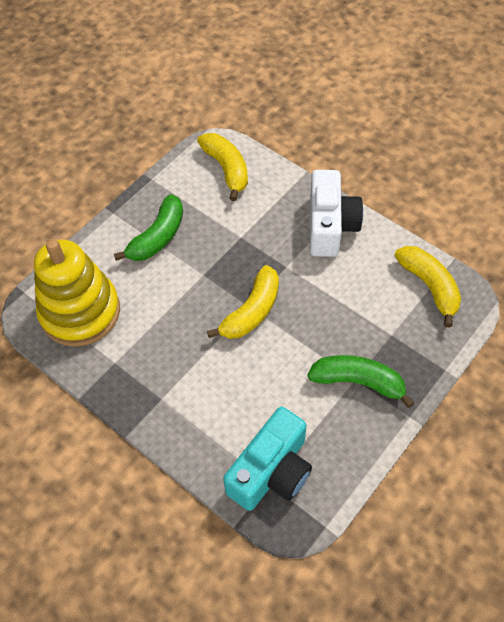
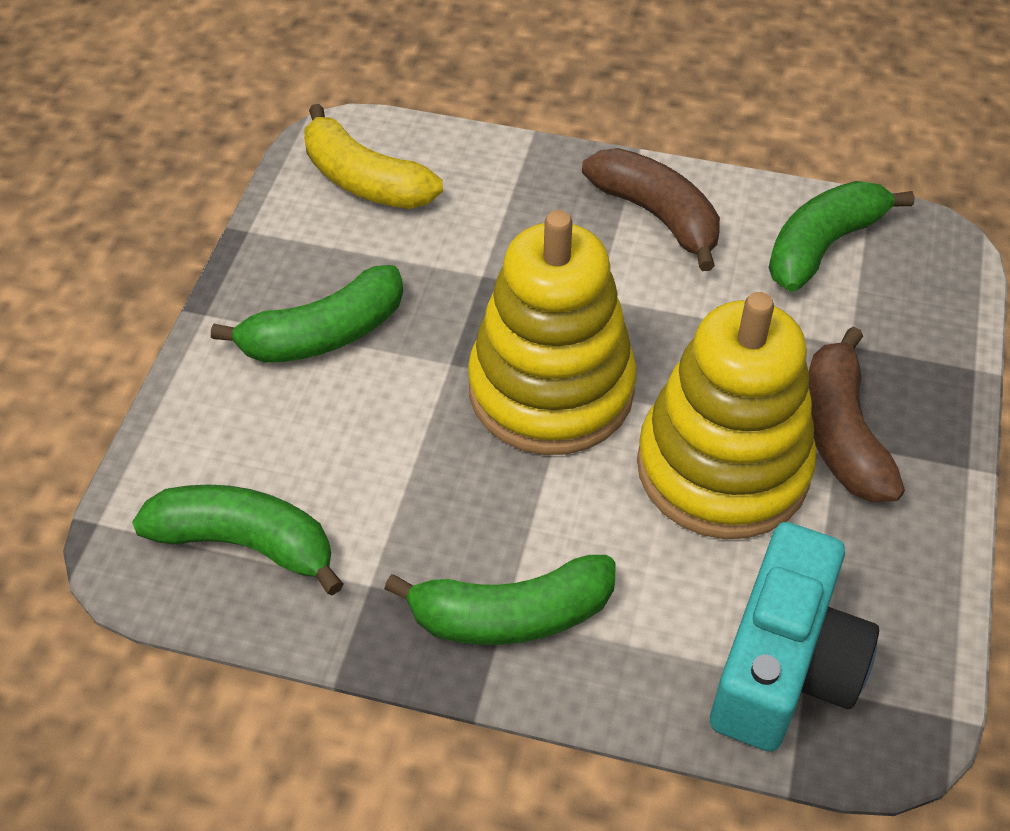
brown banana: 0 -> 2
green banana: 2 -> 4
white camera: 1 -> 0
yellow banana: 3 -> 1
yellow stacking toy: 1 -> 2

